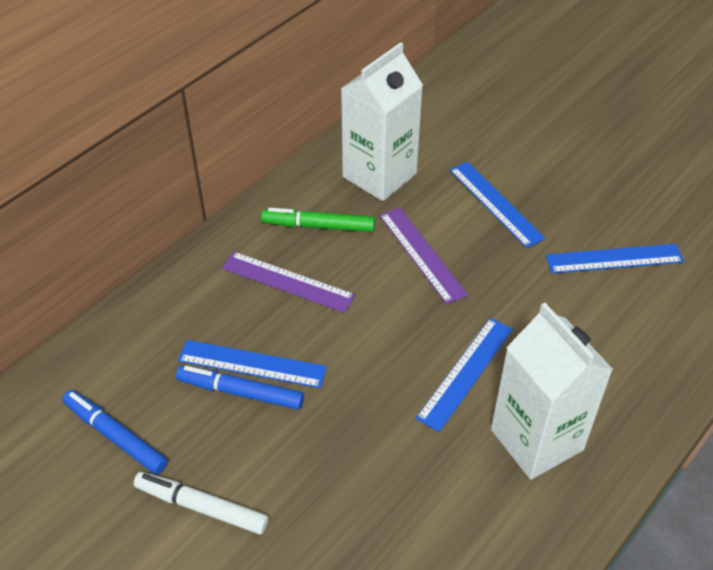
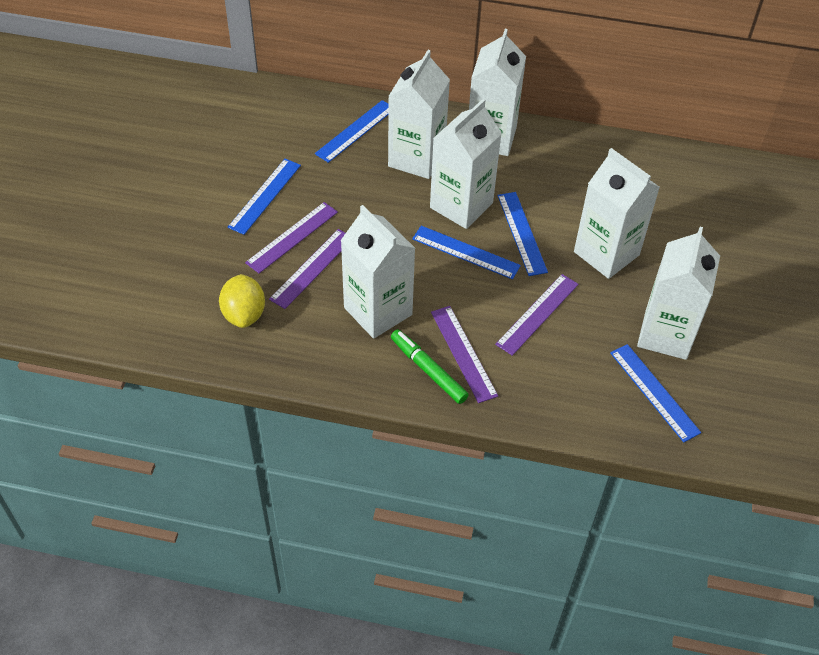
blue marker: 2 -> 0
blue ruler: 4 -> 5
purple ruler: 2 -> 4
white carton: 2 -> 6
white marker: 1 -> 0
yellow lemon: 0 -> 1

